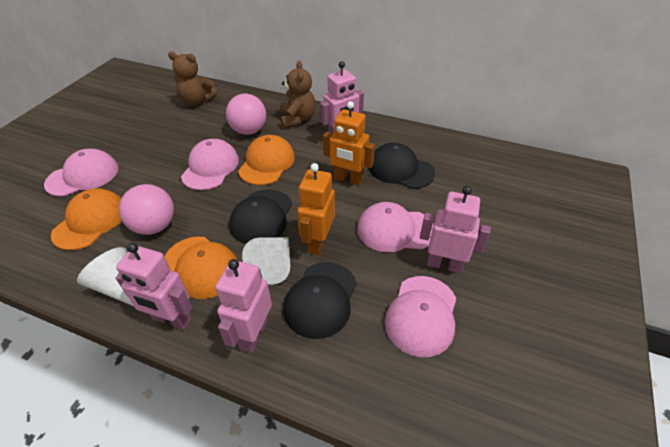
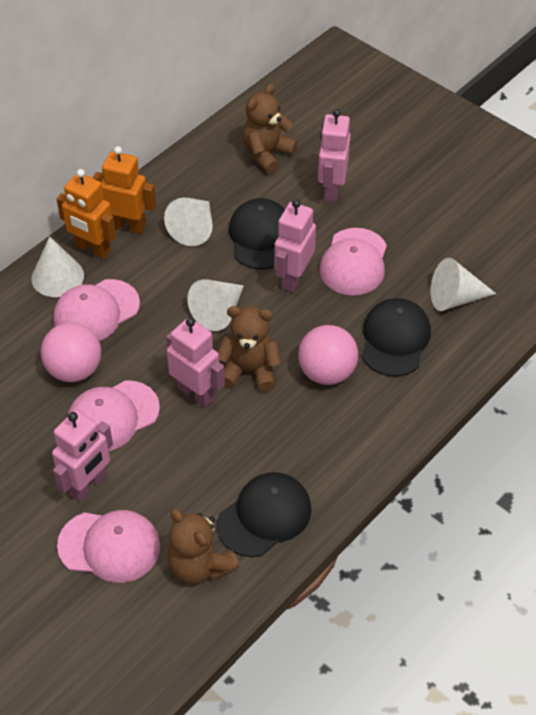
brown teddy bear: 2 -> 3
orange cap: 3 -> 0
white cone: 2 -> 4

